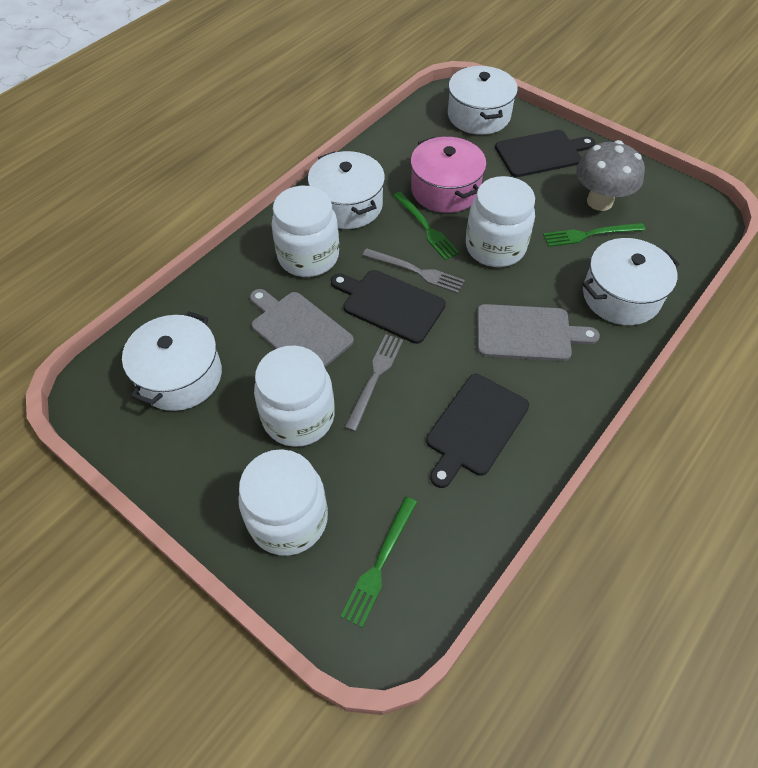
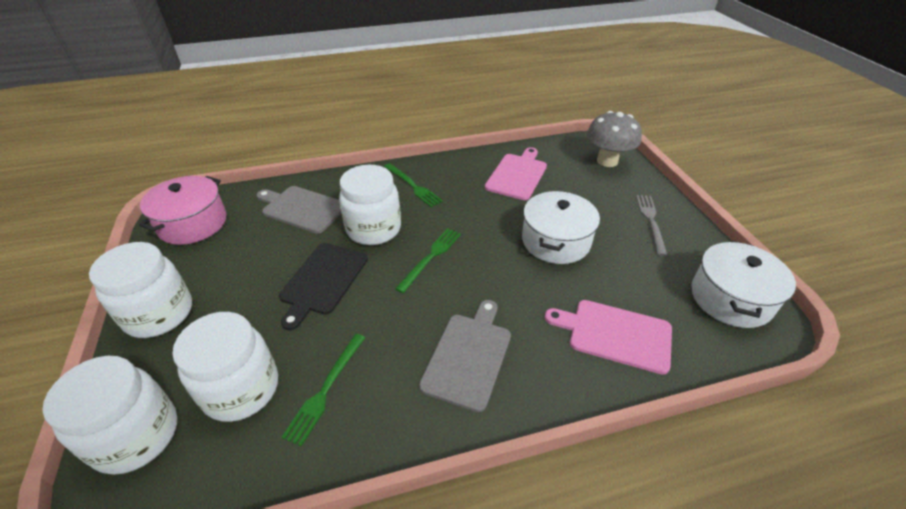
black cutting board: 3 -> 1
grey fork: 2 -> 1
pink cutting board: 0 -> 2
white pot: 4 -> 2

